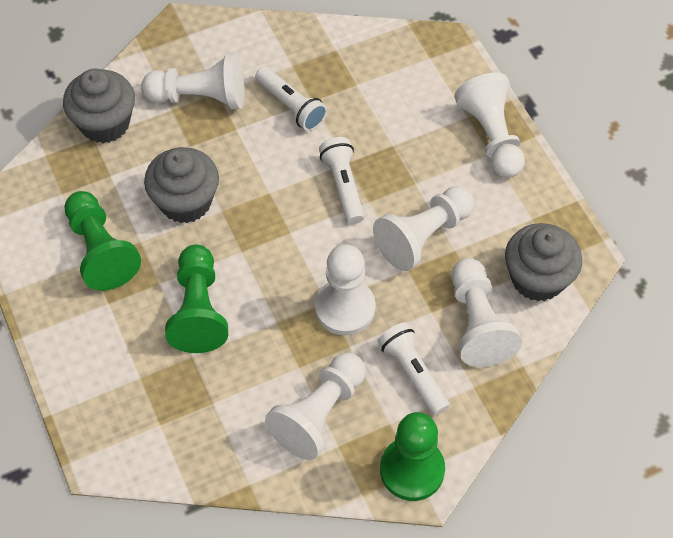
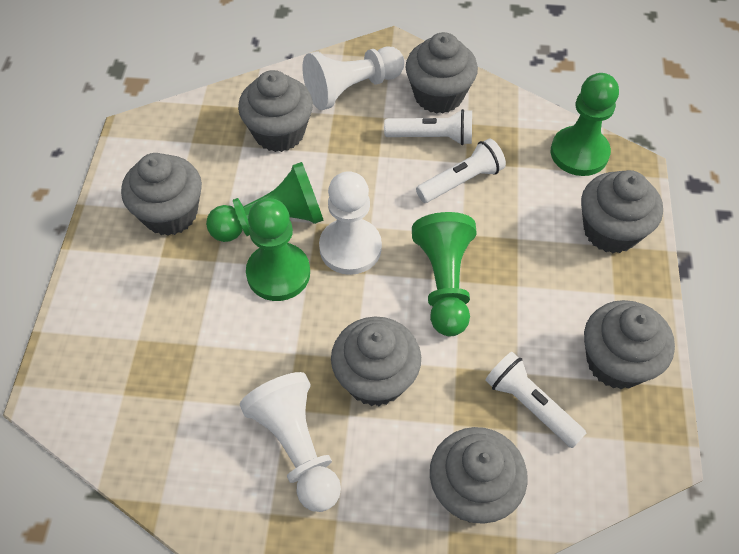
green pawn: 3 -> 4
grey cupcake: 3 -> 7
white pawn: 6 -> 3

